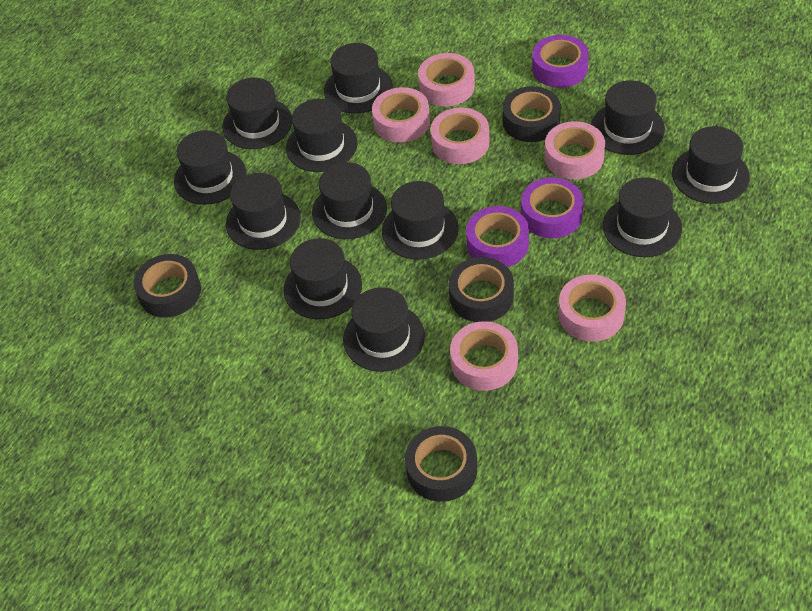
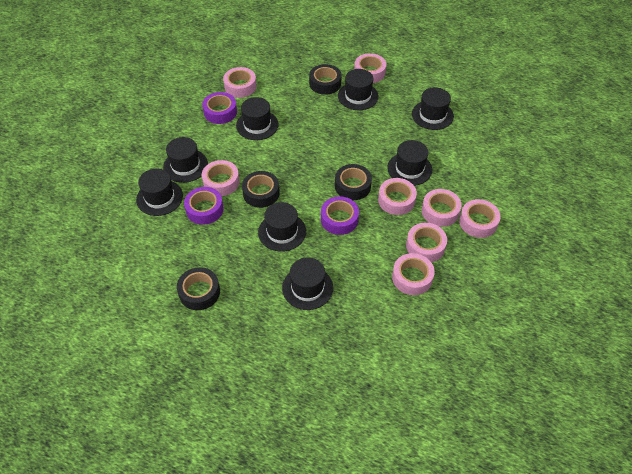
black hat: 12 -> 8
pink tape: 6 -> 8

